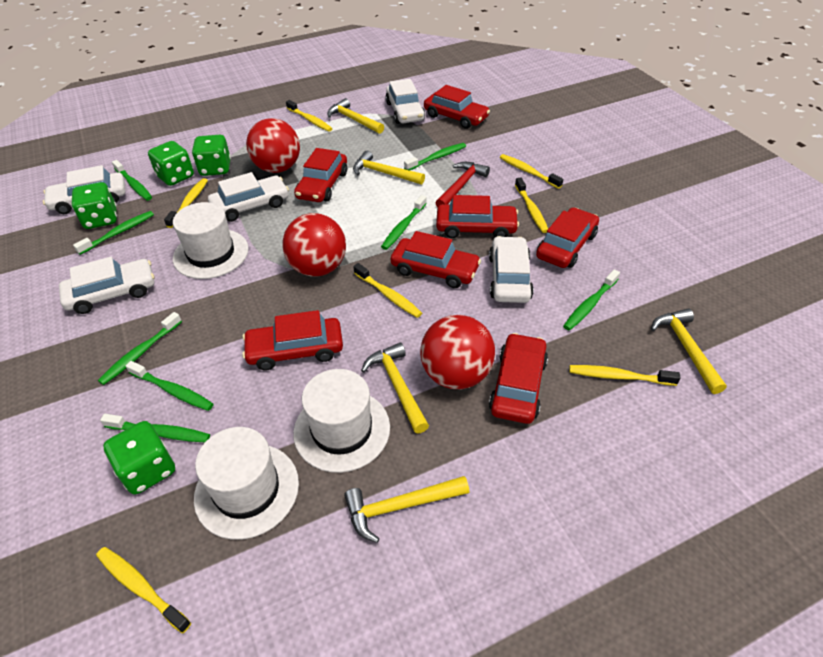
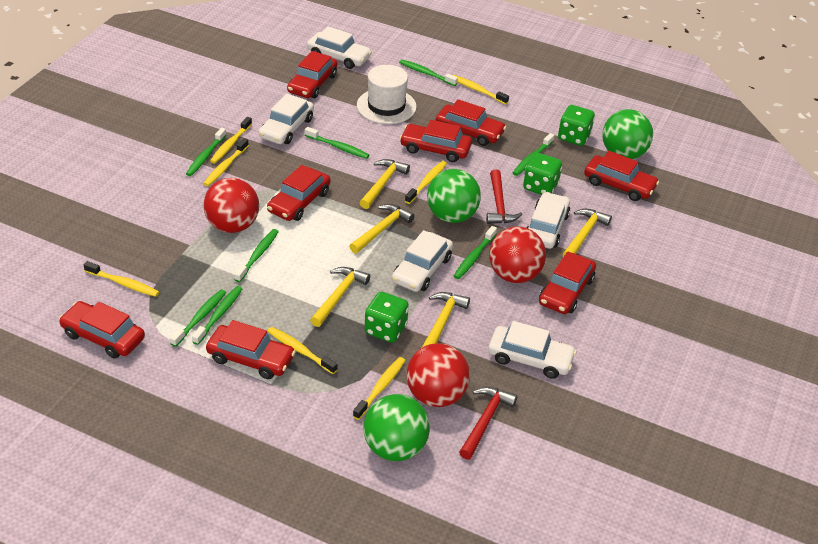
green ball: 0 -> 3
green dice: 4 -> 3
red car: 7 -> 8
red hammer: 1 -> 2
white hat: 3 -> 1

